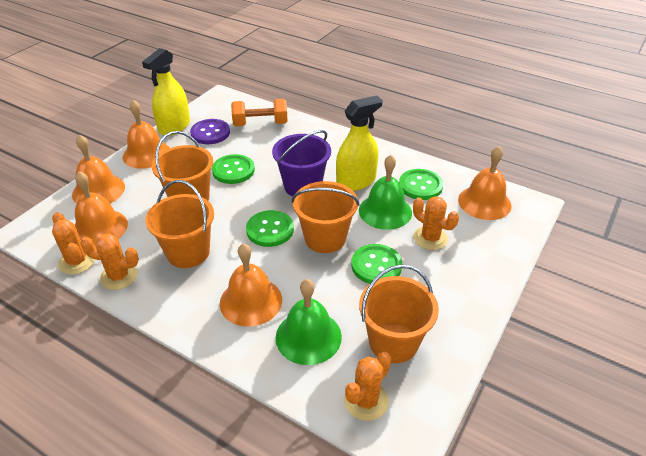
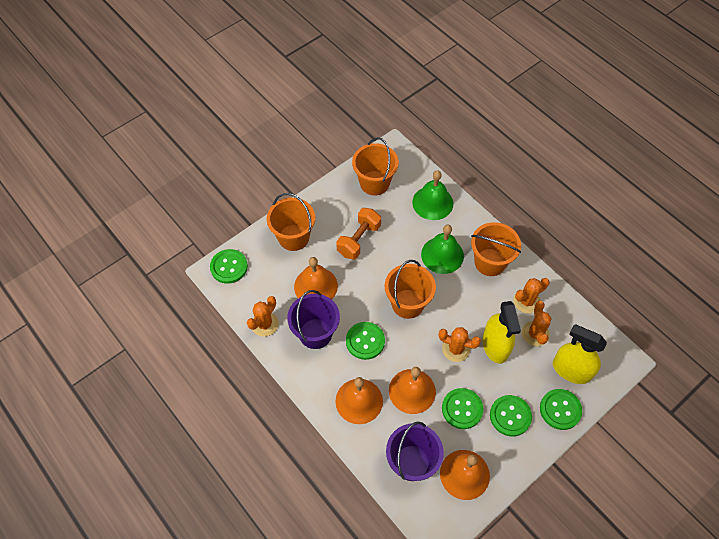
green button: 4 -> 5
orange bell: 5 -> 4
purple bucket: 1 -> 2
purple button: 1 -> 0

